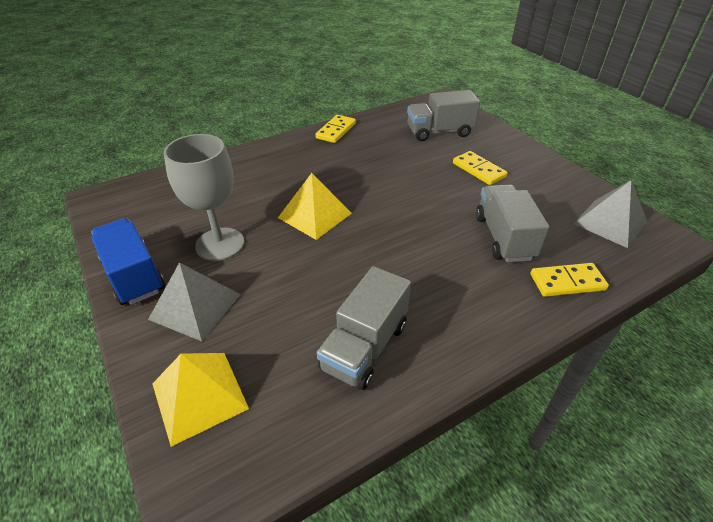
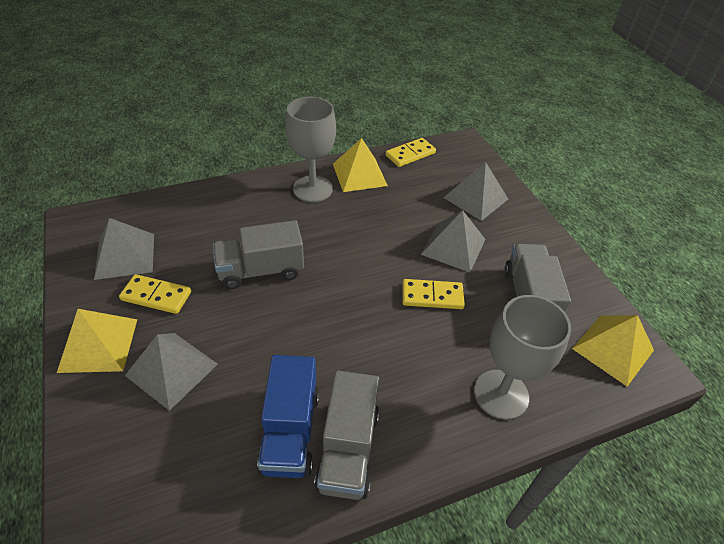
grey goblet: 1 -> 2
grey pyramid: 2 -> 4
yellow pyramid: 2 -> 3

